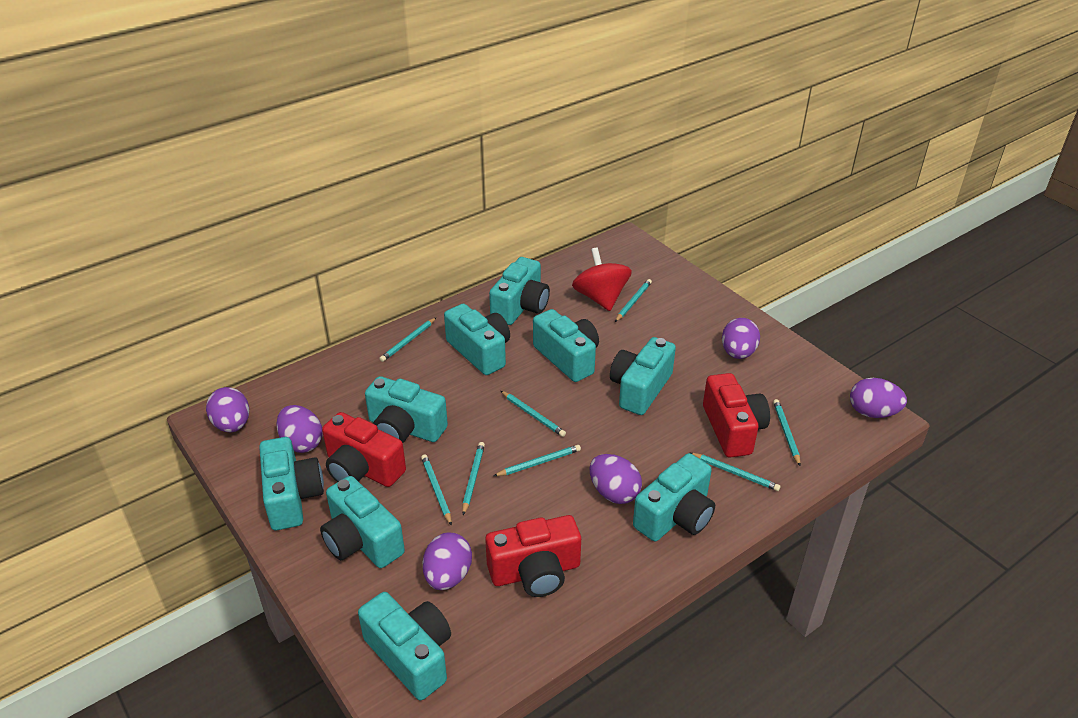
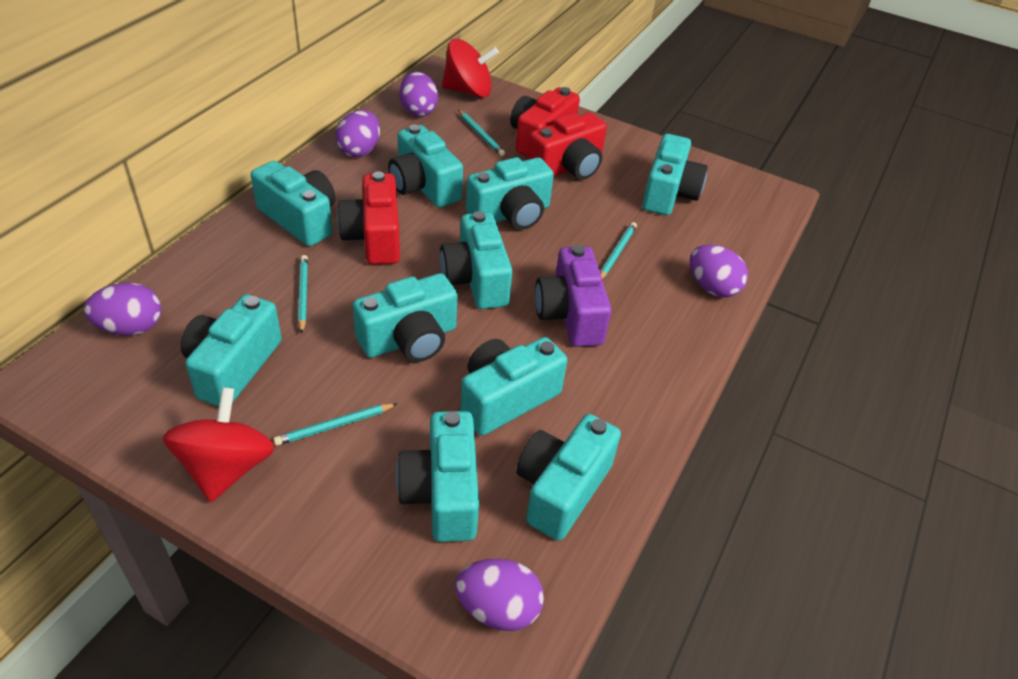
purple camera: 0 -> 1
purple egg: 6 -> 5
red spinning top: 1 -> 2
turquoise camera: 9 -> 10
turquoise pencil: 8 -> 4

